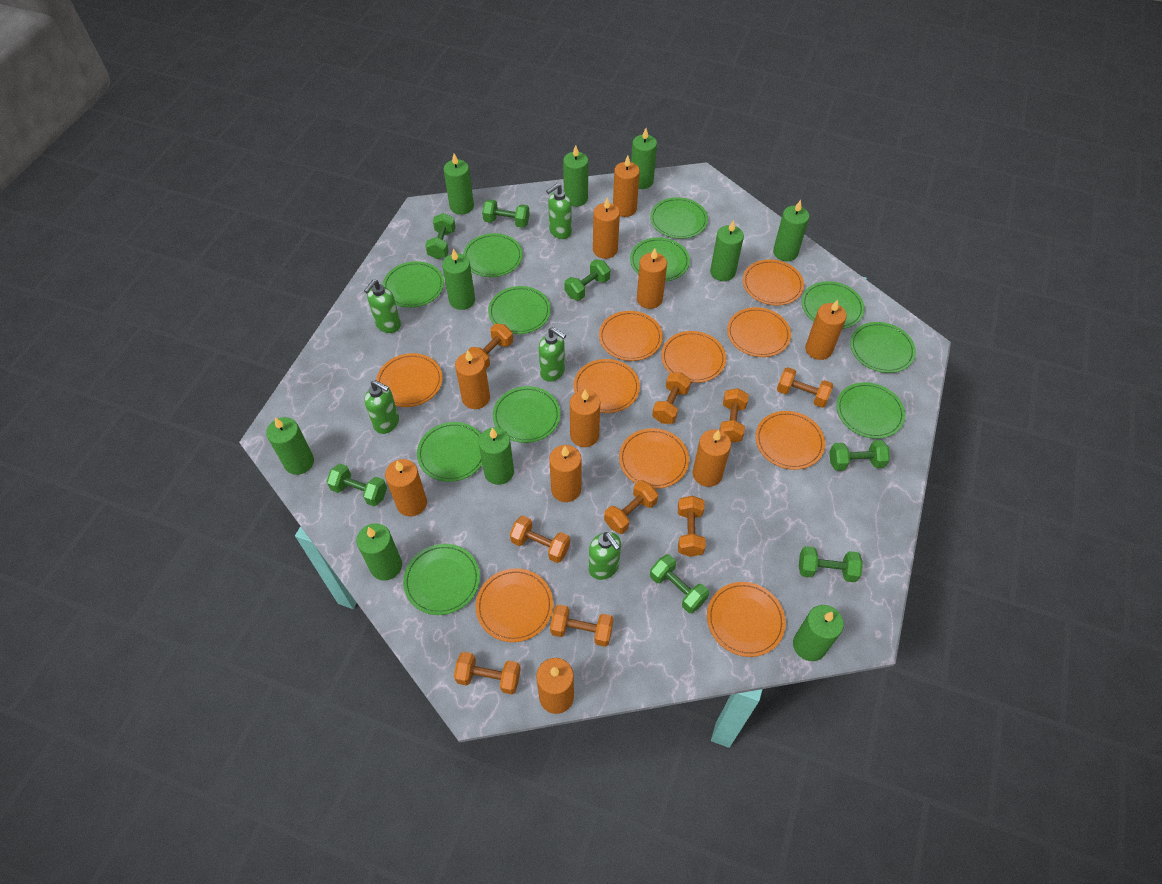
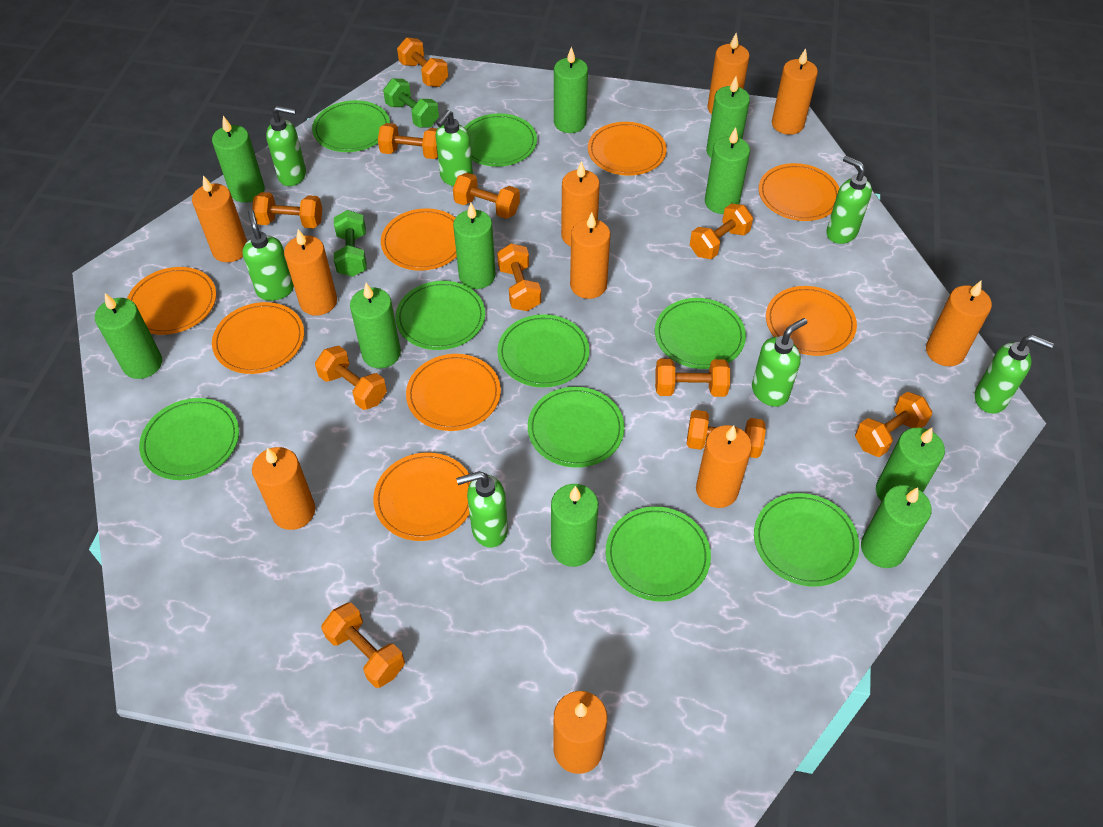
green dumbbell: 7 -> 2
green plate: 11 -> 9
green soap dispenser: 5 -> 7
orange dumbbell: 9 -> 11
orange plate: 10 -> 8

